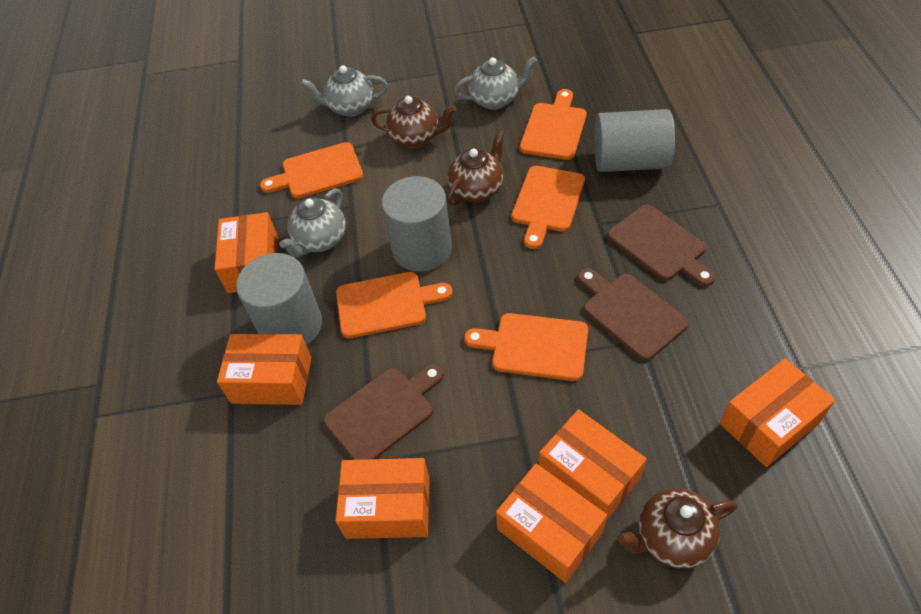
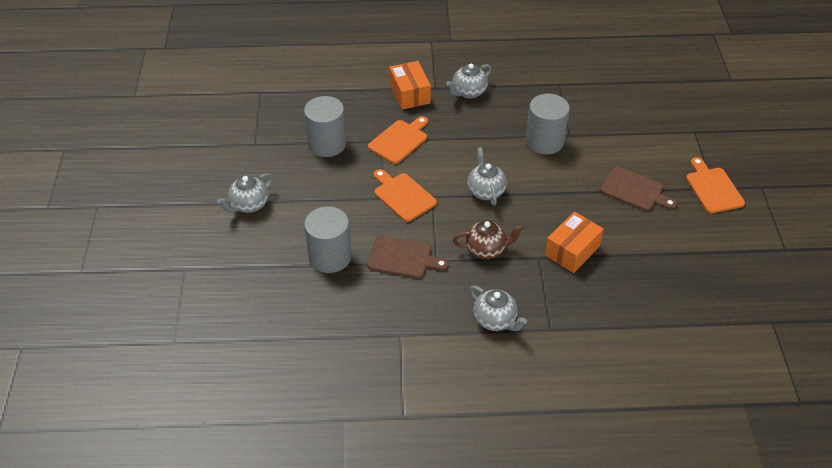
brown cutting board: 3 -> 2
brown teapot: 3 -> 1
grey teapot: 3 -> 4
orange box: 6 -> 2
orange cutting board: 5 -> 3

